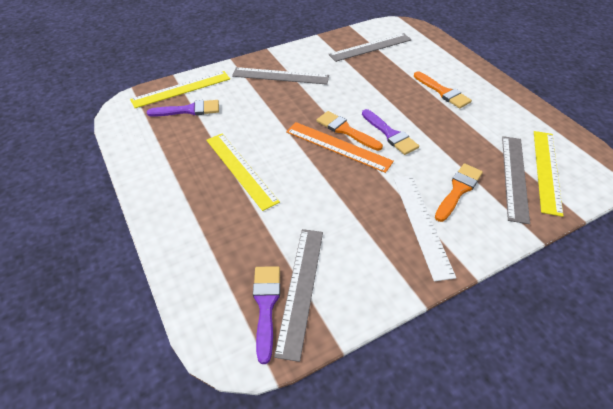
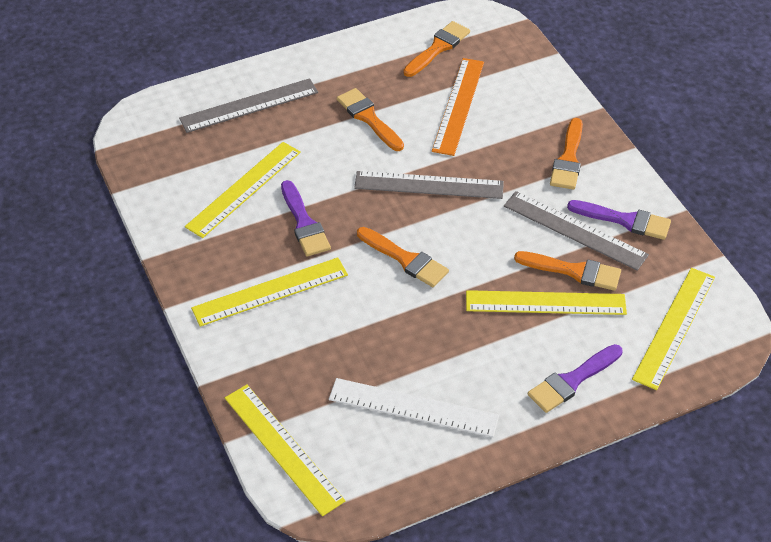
grey ruler: 4 -> 3
orange brush: 3 -> 5
yellow ruler: 3 -> 5

